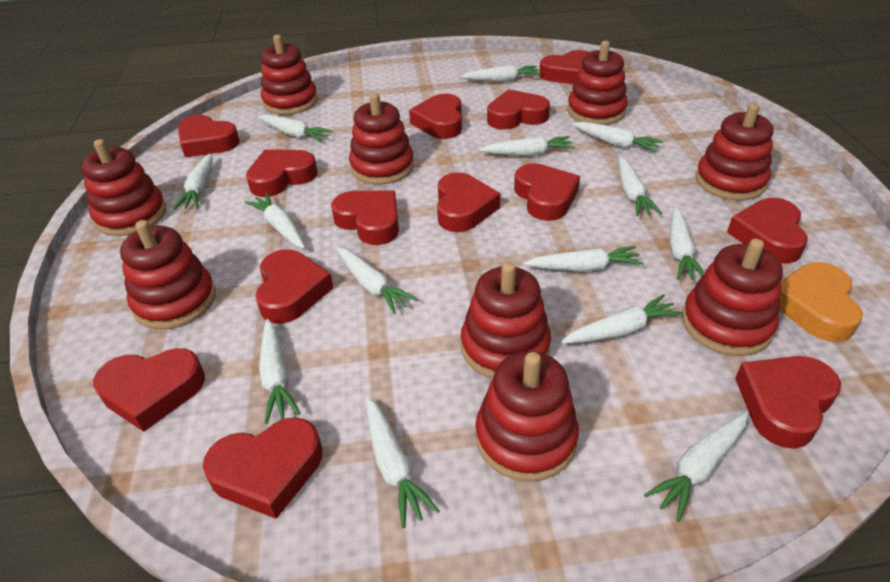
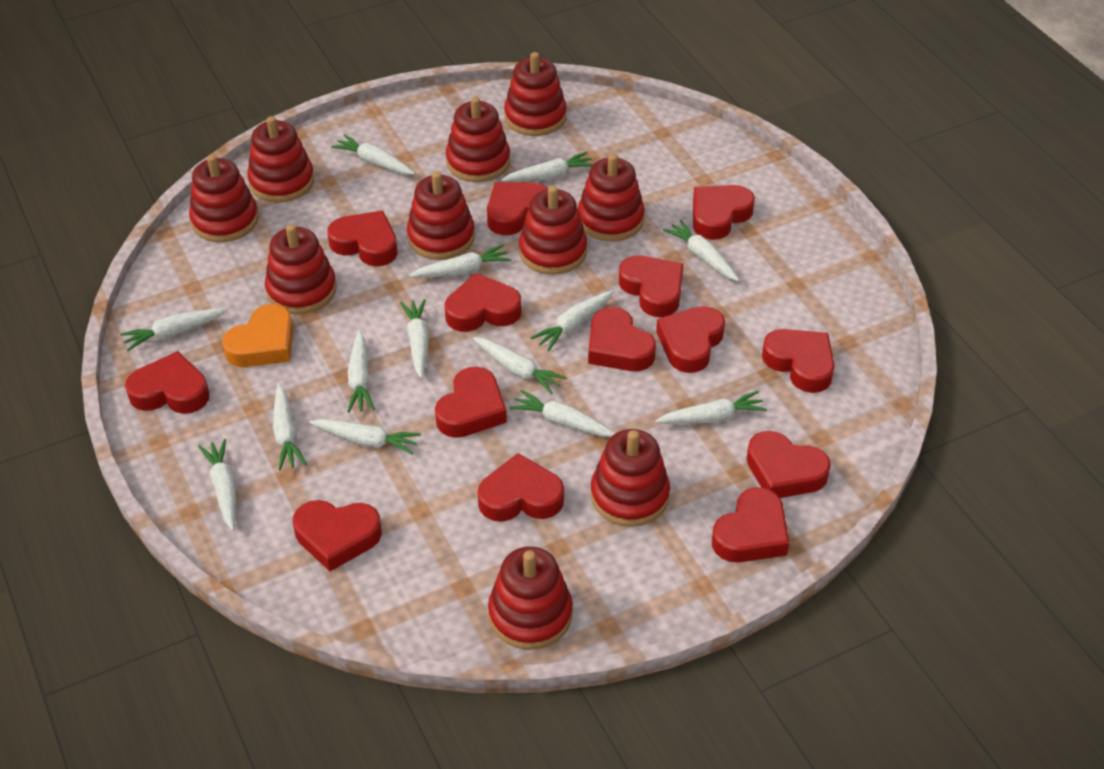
red heart: 13 -> 14
red stacking toy: 9 -> 10

